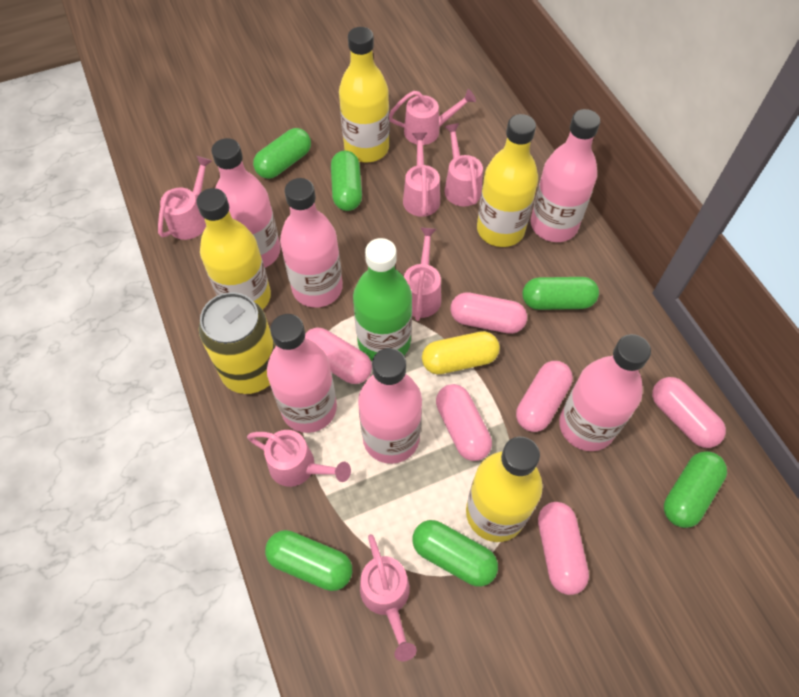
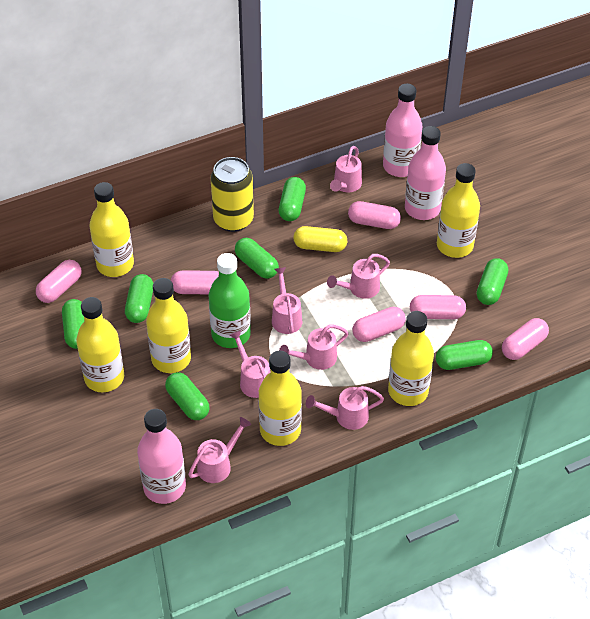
green capsule: 6 -> 7
pink bottle: 6 -> 3
yellow bottle: 4 -> 6

